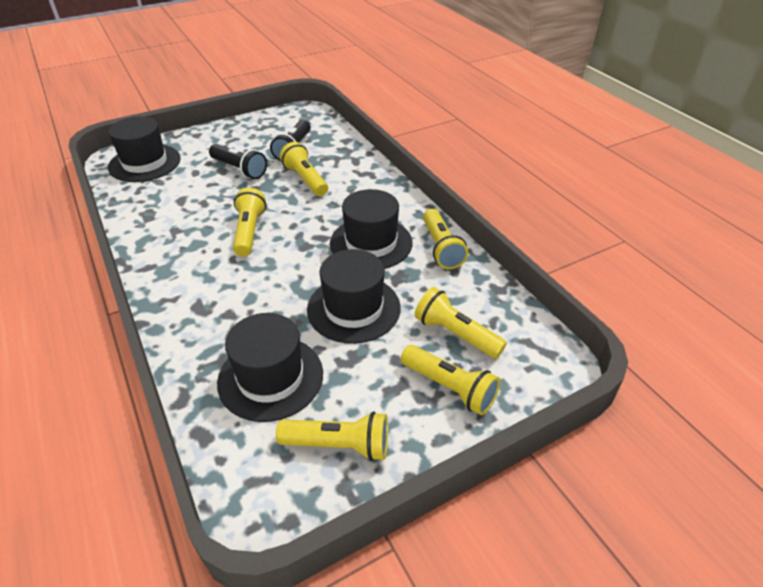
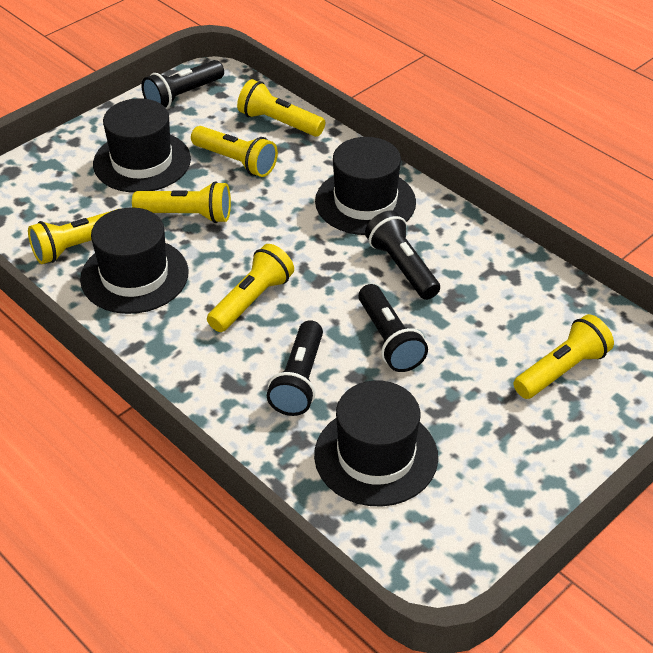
black flashlight: 2 -> 4

